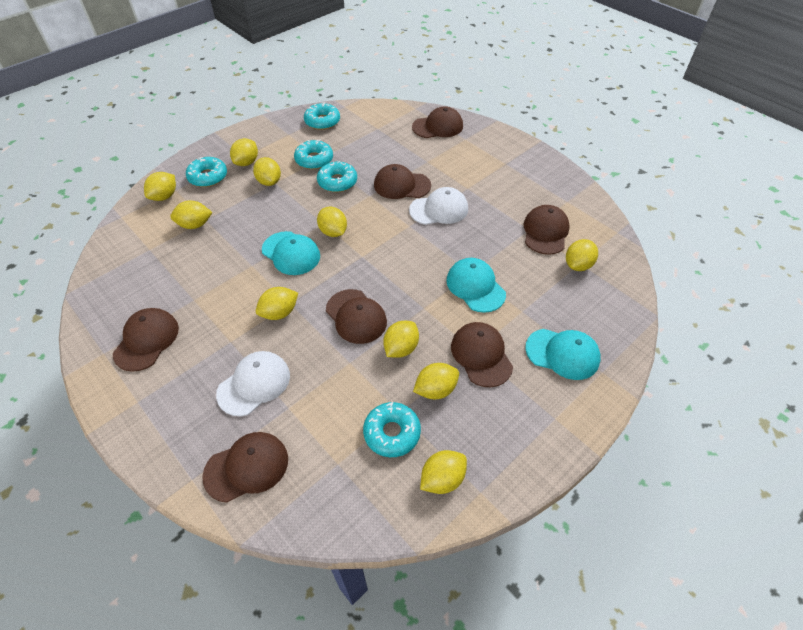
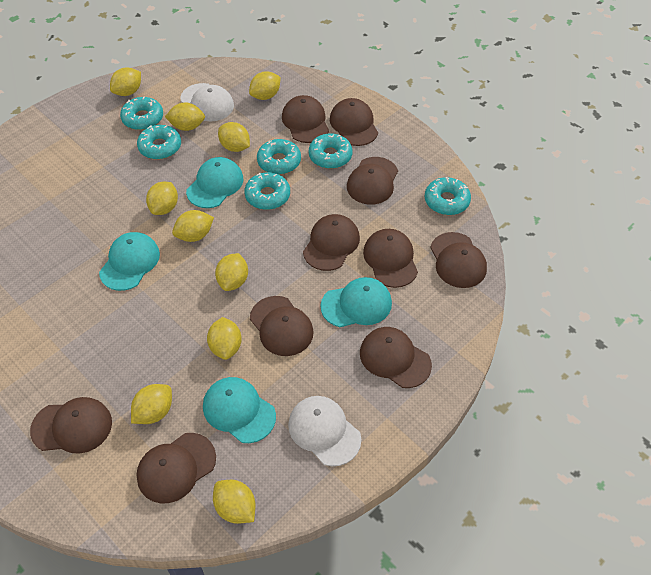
brown cap: 7 -> 10
turquoise cap: 3 -> 4
turquoise donut: 5 -> 6

